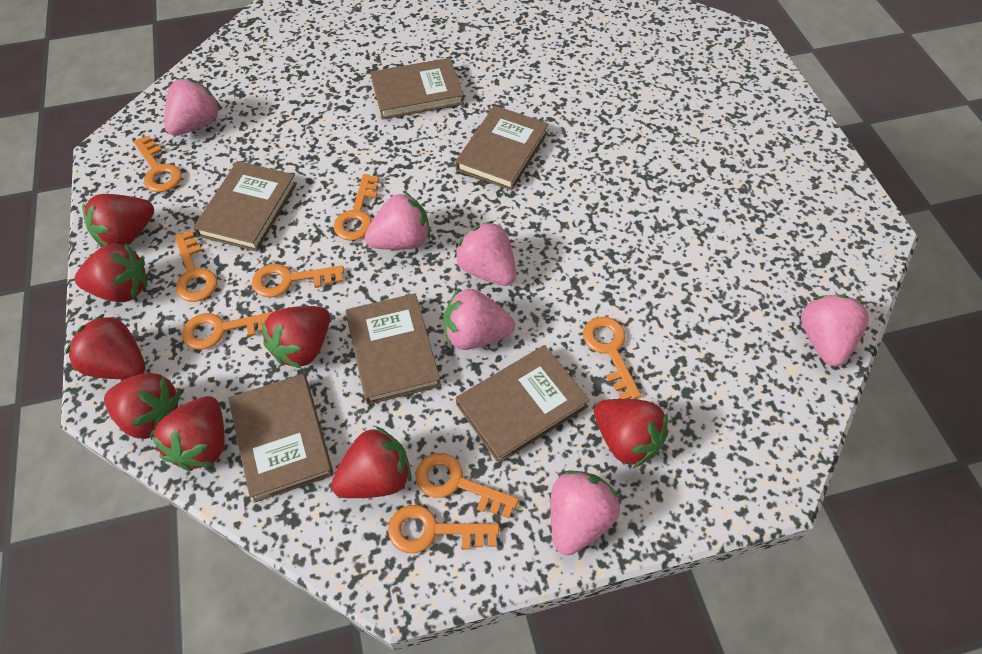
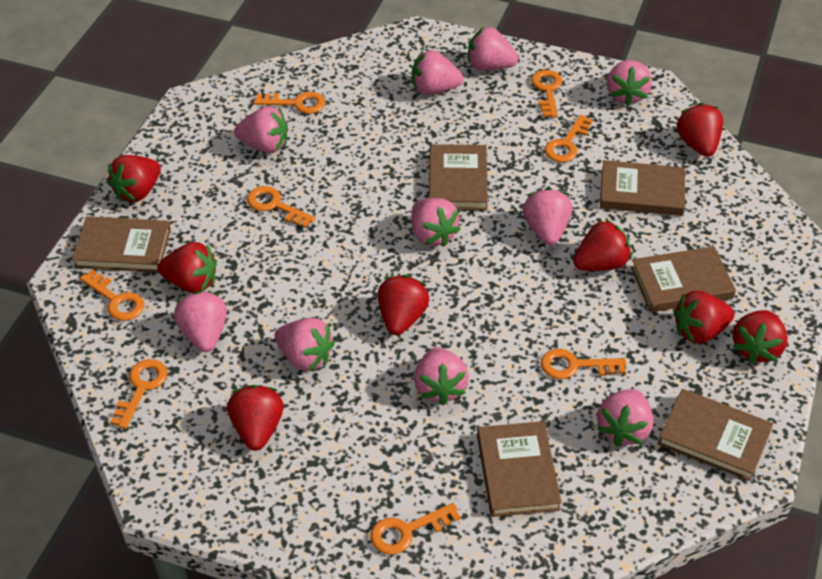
pink strawberry: 6 -> 10

